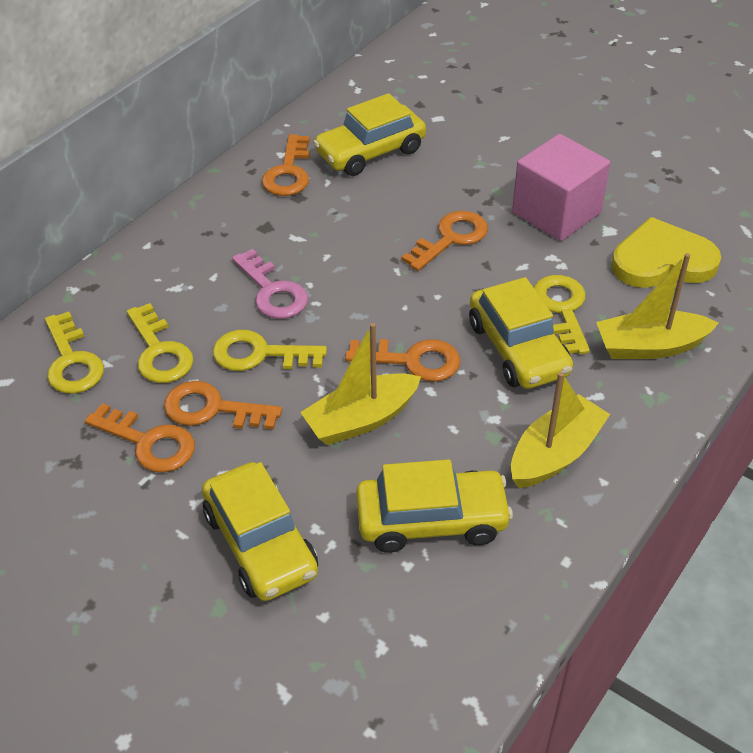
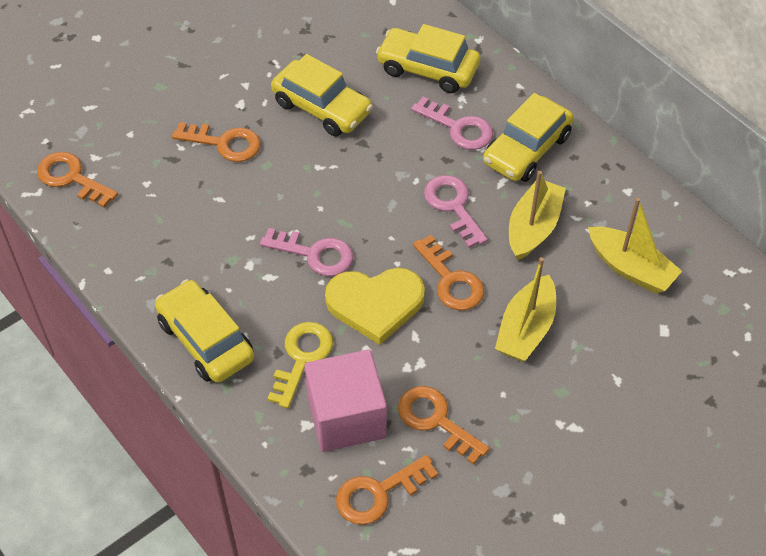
pink key: 1 -> 3
yellow key: 4 -> 1

